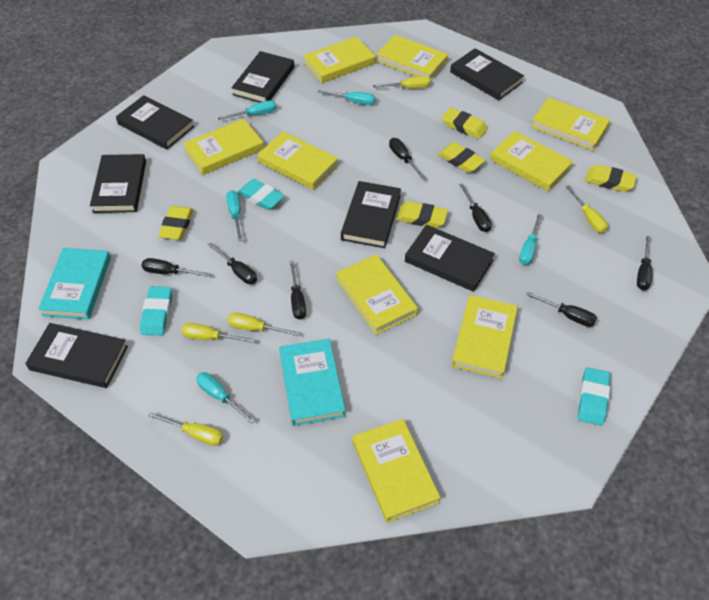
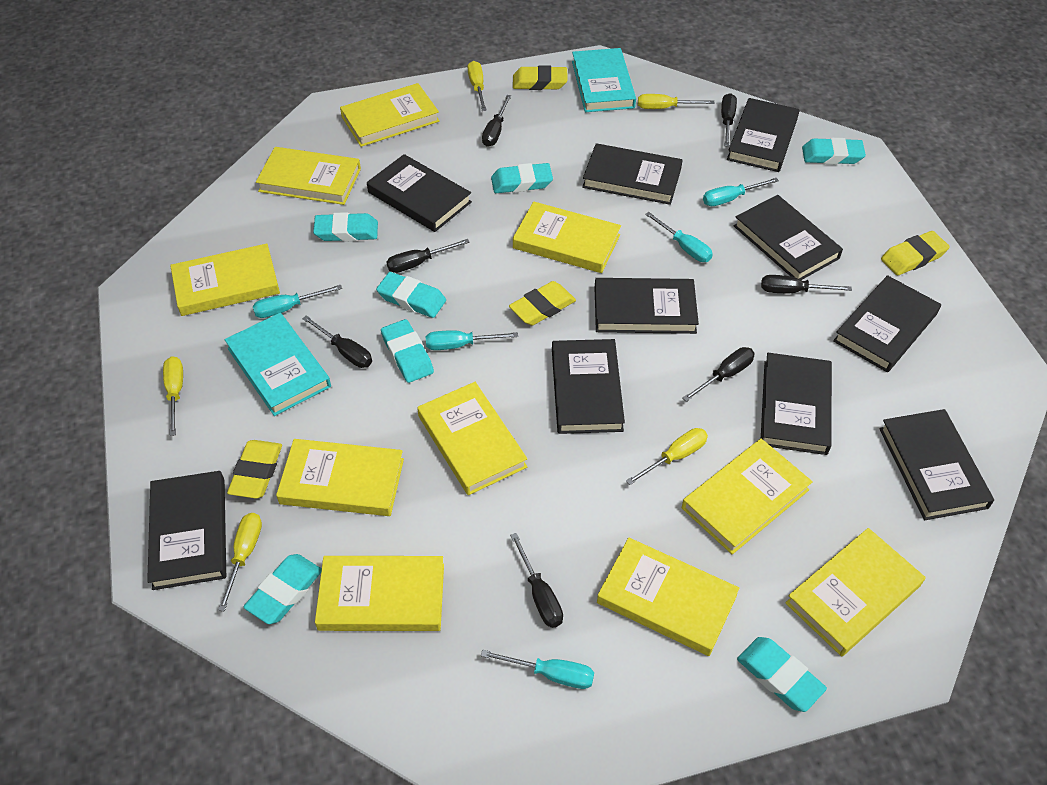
black book: 7 -> 10
turquoise eraser: 3 -> 7
yellow book: 9 -> 10
yellow eraser: 5 -> 4

